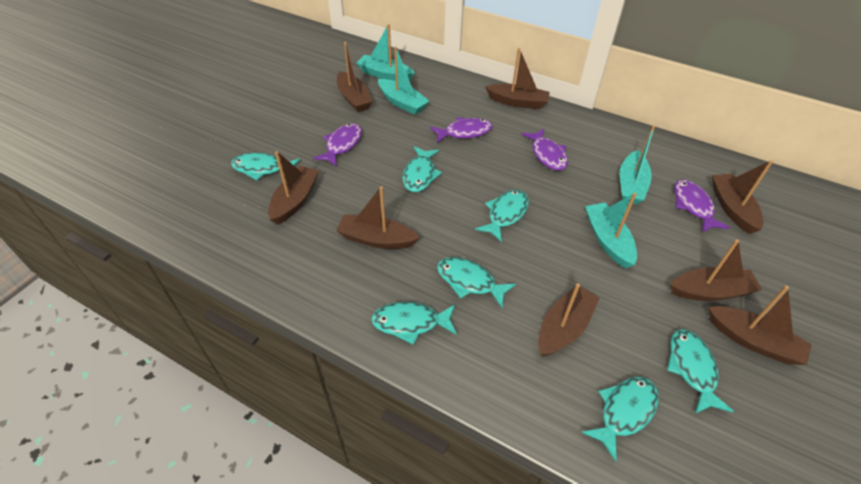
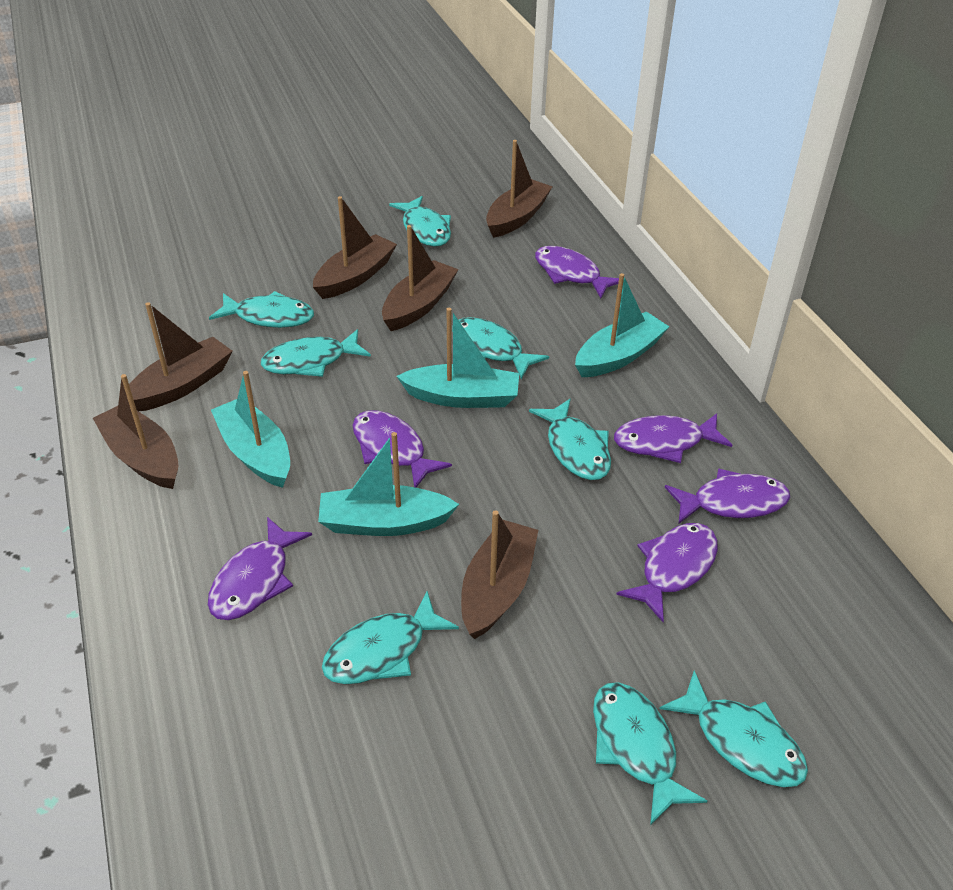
brown boat: 8 -> 6
purple fish: 4 -> 6
turquoise fish: 7 -> 8

